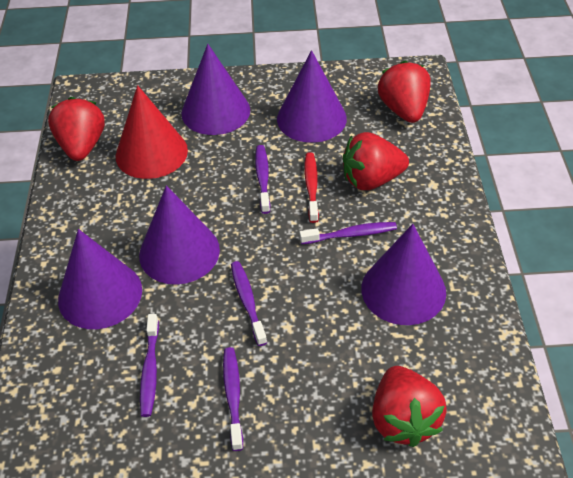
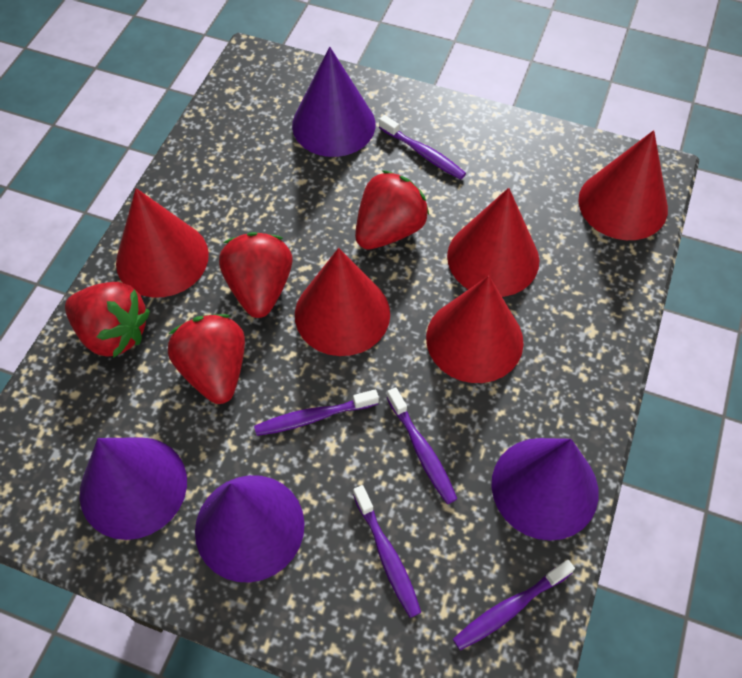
purple cone: 5 -> 4
red cone: 1 -> 5
red toothbrush: 1 -> 0

